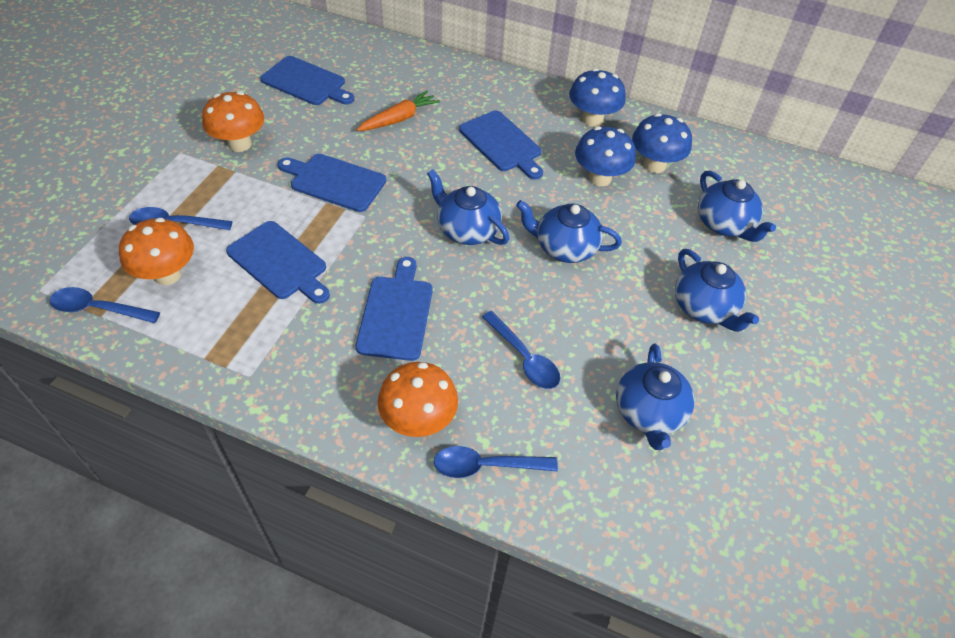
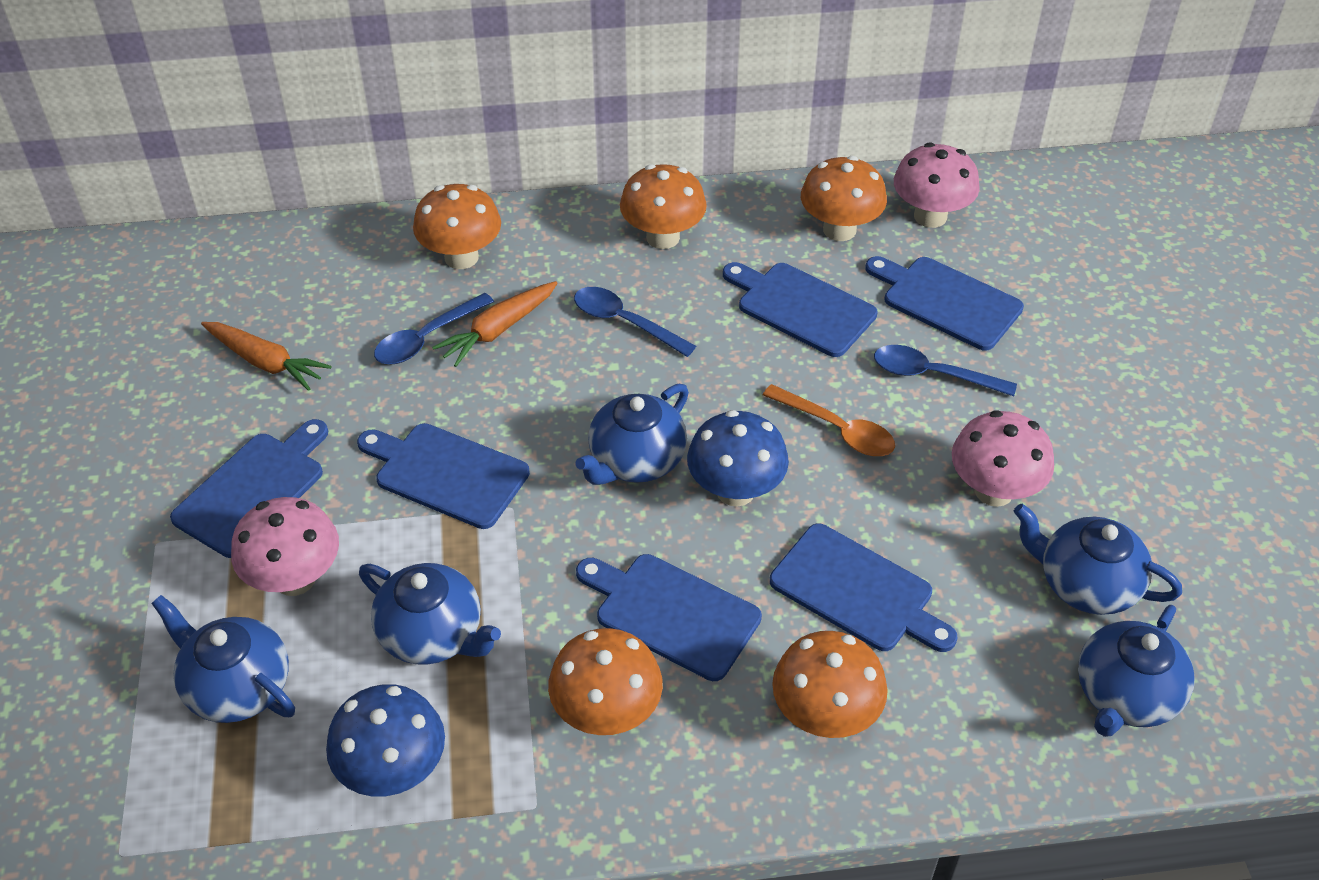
blue cutting board: 5 -> 6
blue mushroom: 3 -> 2
blue spoon: 4 -> 3
orange carrot: 1 -> 2
orange mushroom: 3 -> 5
orange spoon: 0 -> 1
pink mushroom: 0 -> 3

